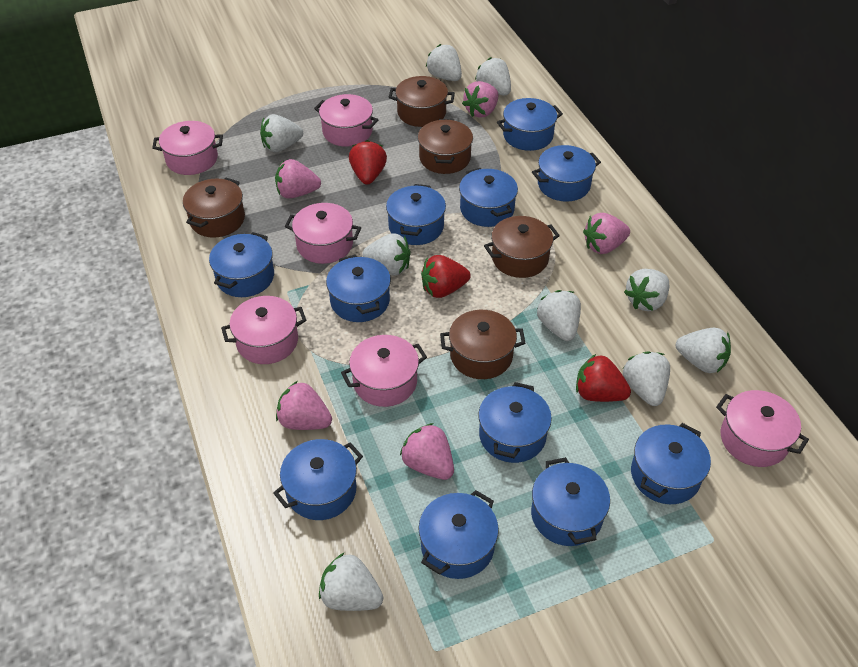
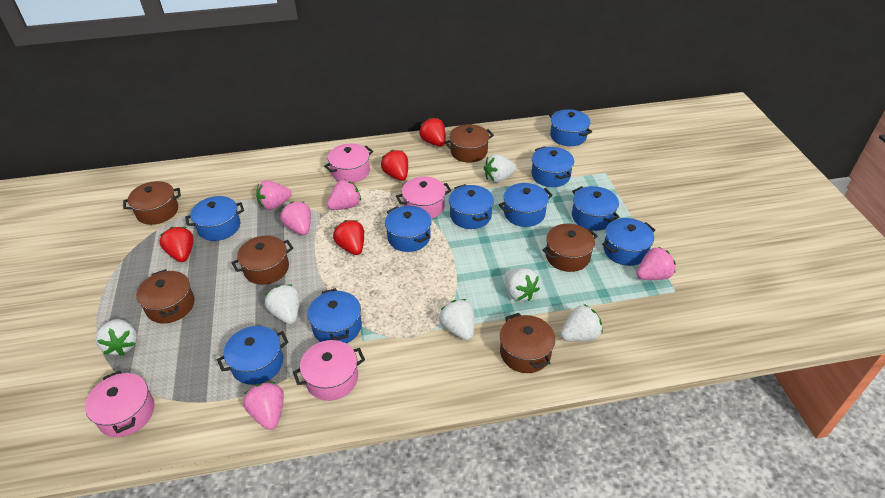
blue pot: 11 -> 10
brown pot: 5 -> 6
pink pot: 6 -> 4
red strawberry: 3 -> 4
white strawberry: 9 -> 6

